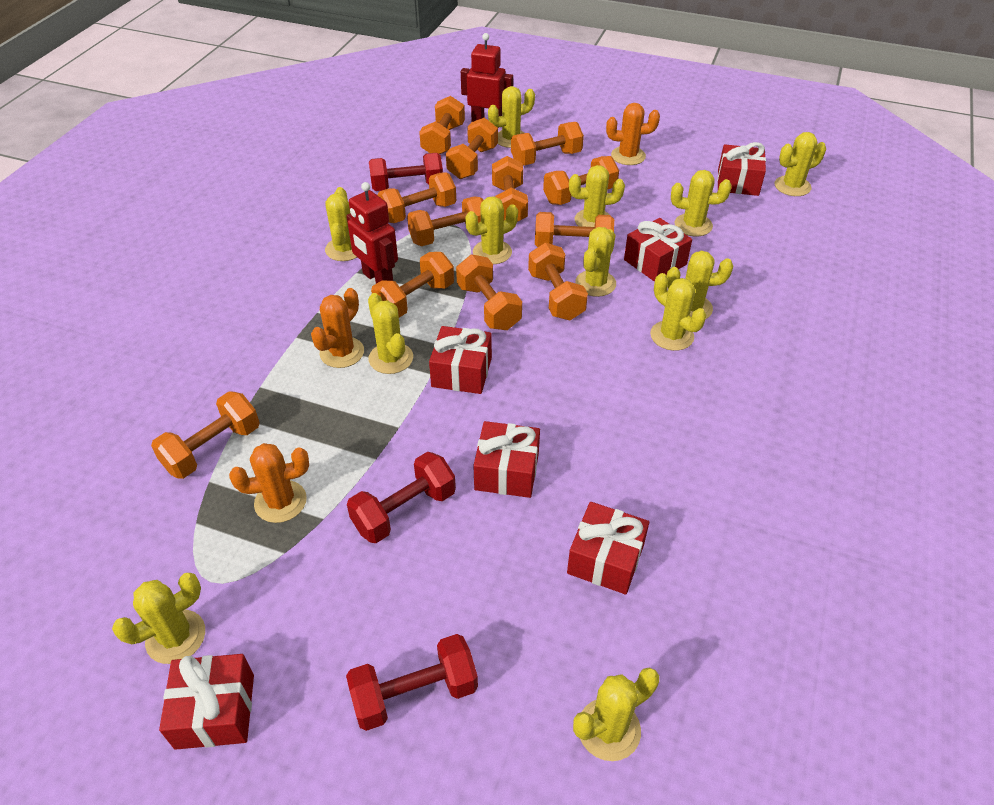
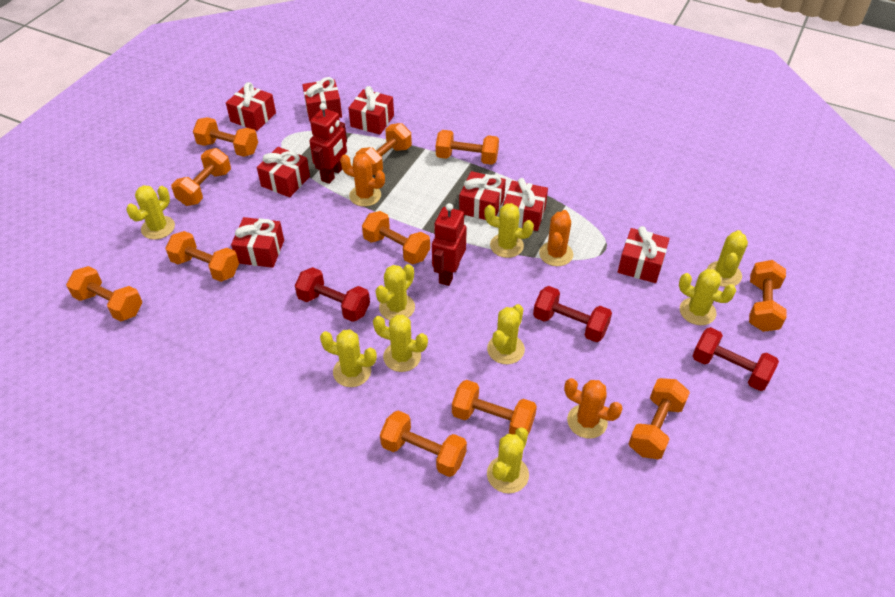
orange dumbbell: 12 -> 11
red gift: 6 -> 8
yellow cactus: 12 -> 9

